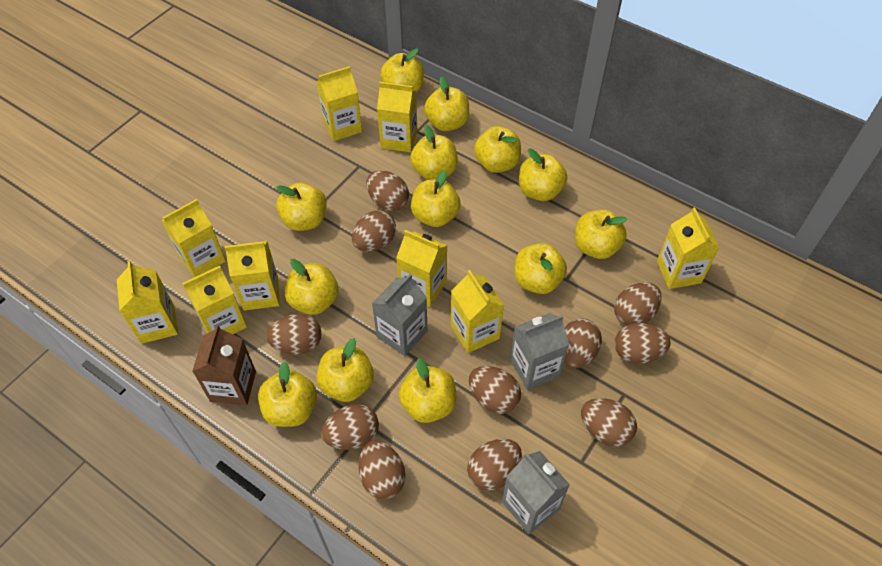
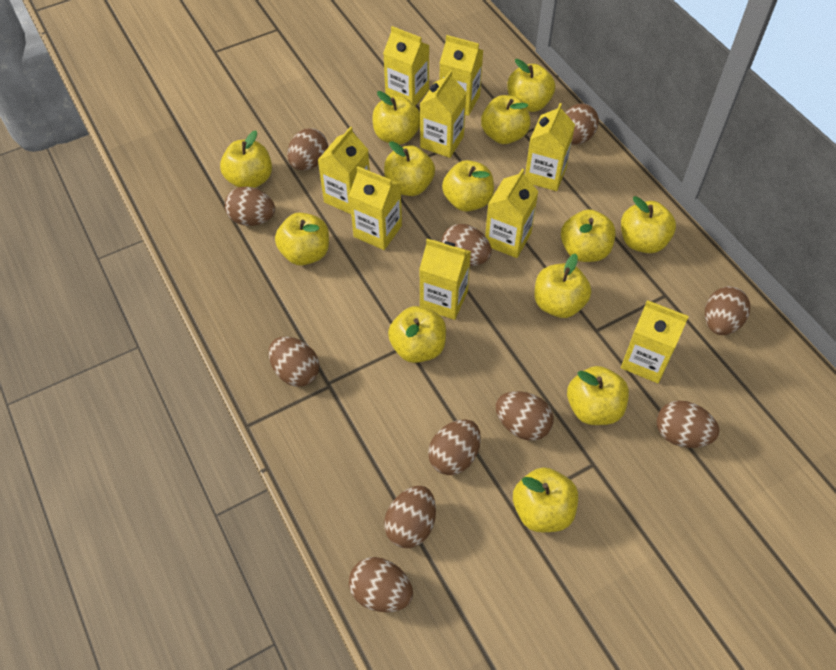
brown carton: 1 -> 0
grey carton: 3 -> 0

